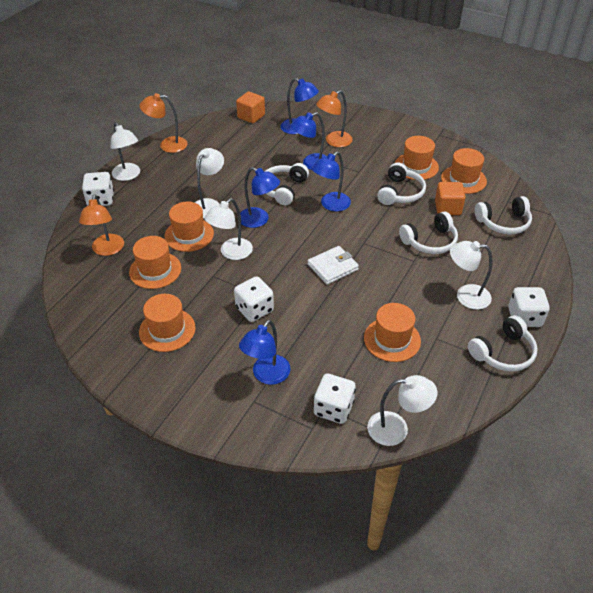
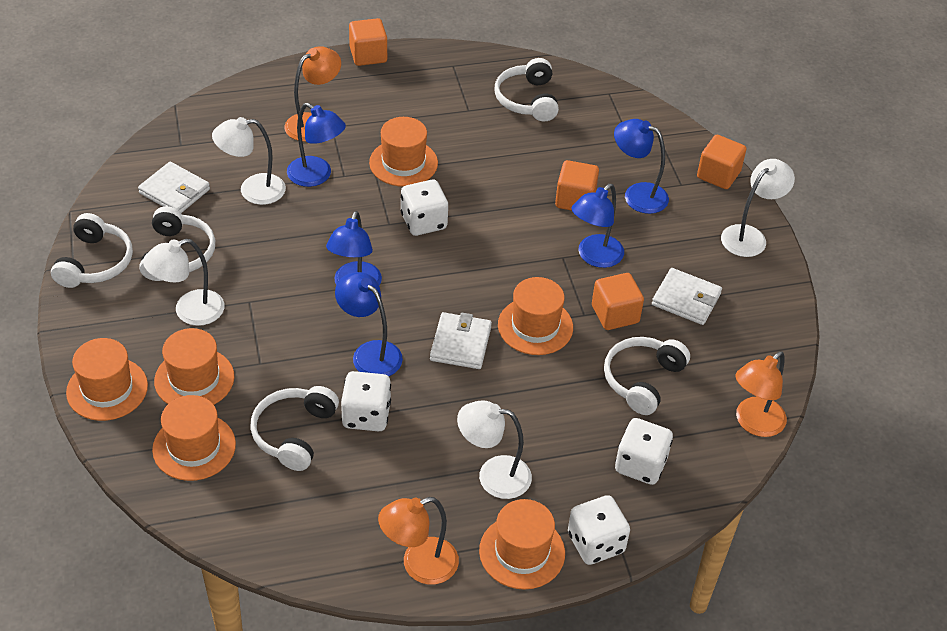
orange cube: 2 -> 4
white lamp: 5 -> 4
white wallet: 1 -> 3

